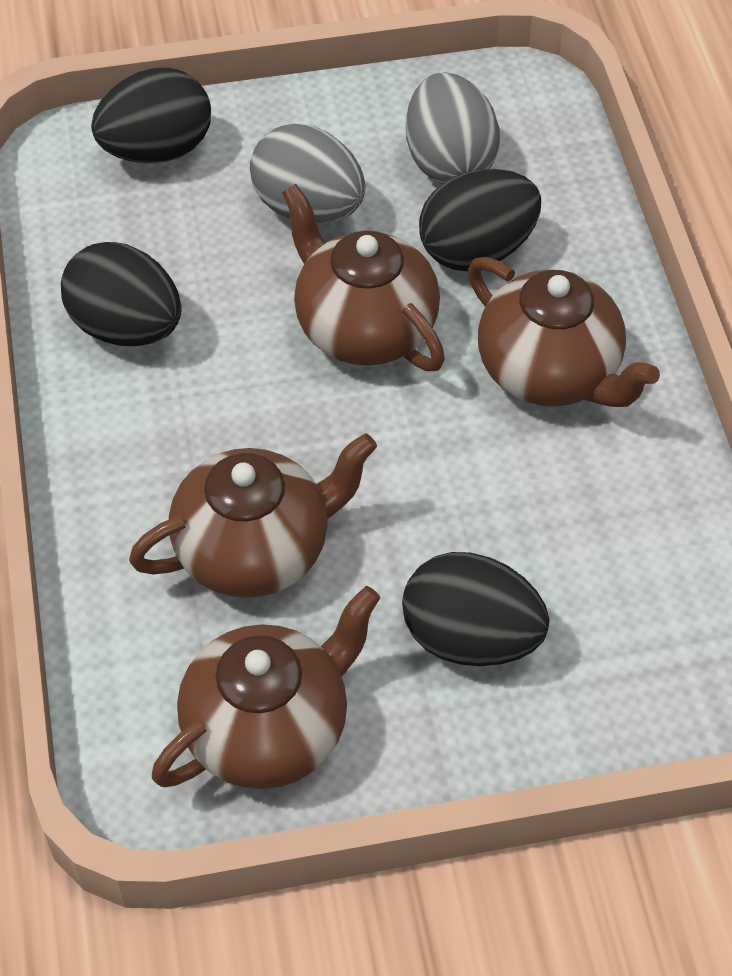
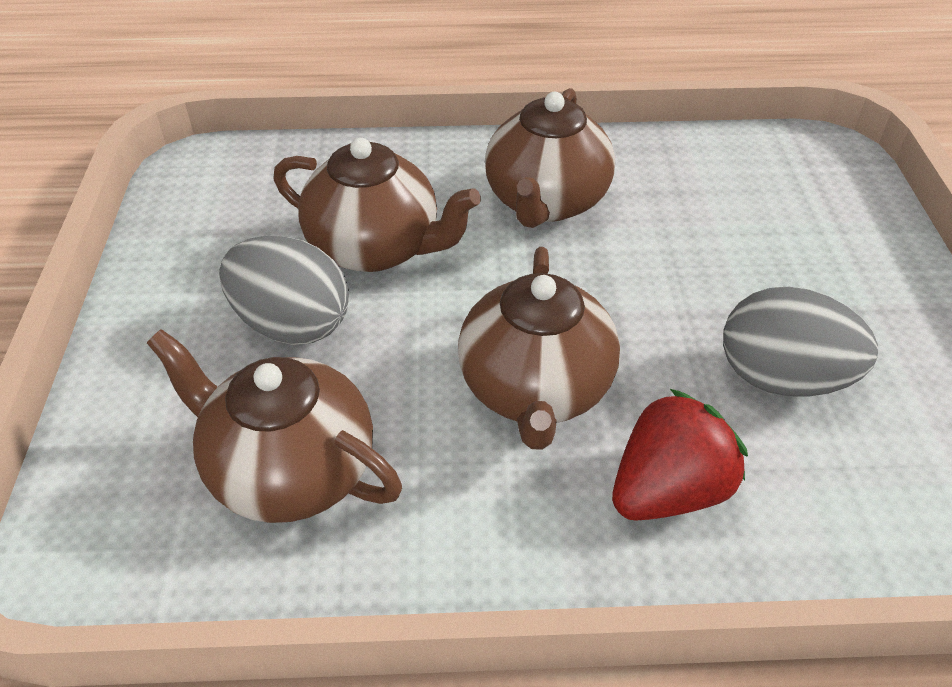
black egg: 4 -> 0
red strawberry: 0 -> 1

